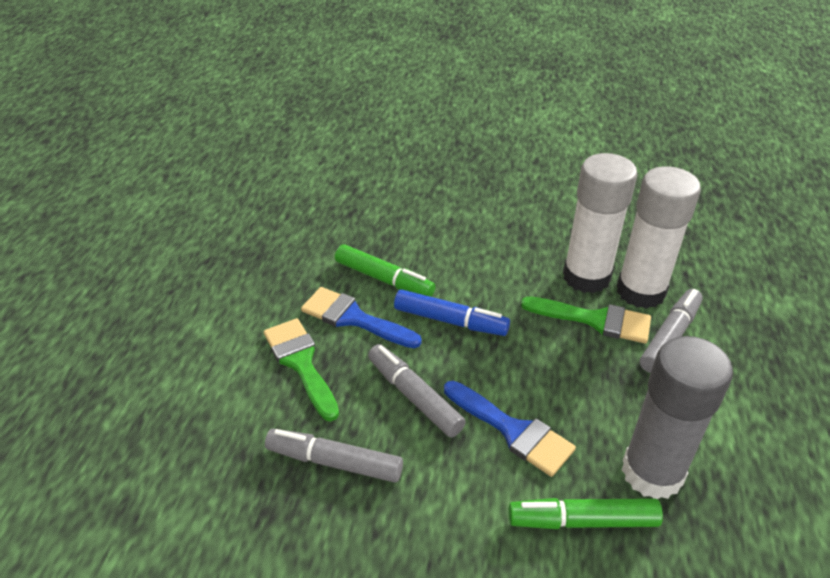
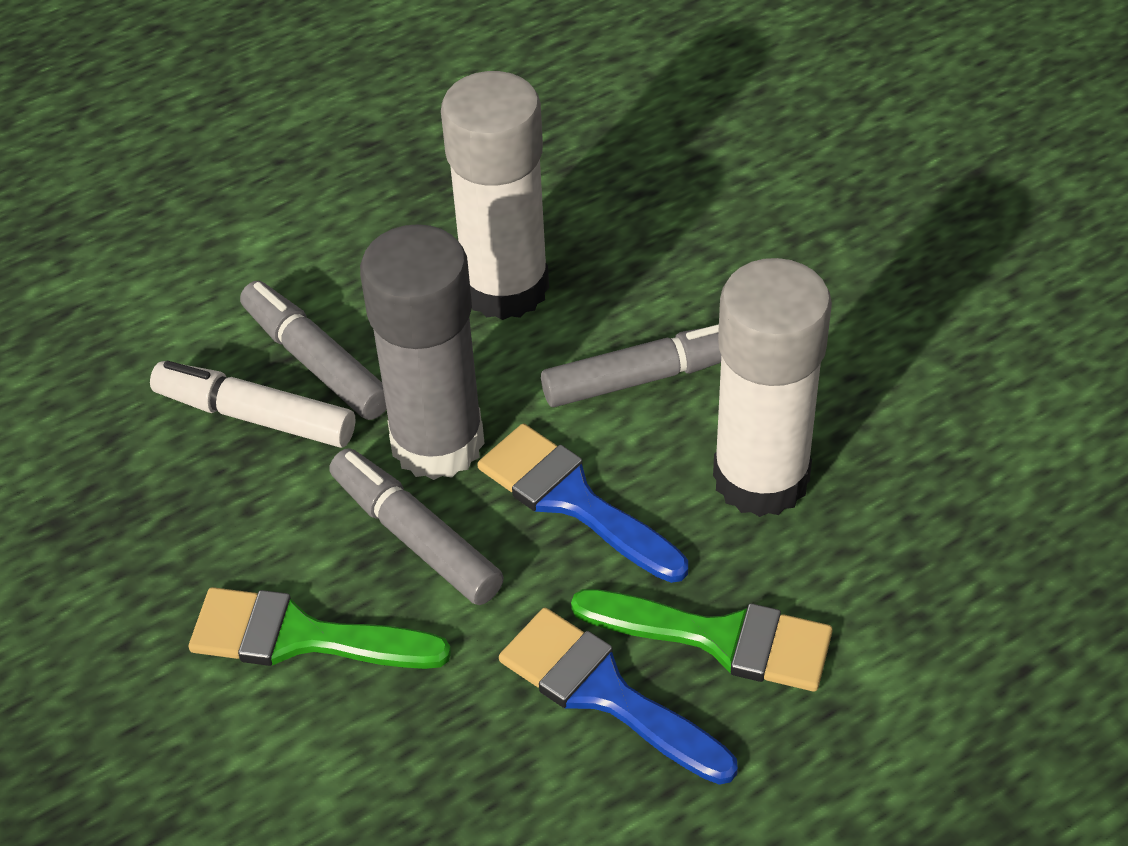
blue marker: 1 -> 0
green marker: 2 -> 0
white marker: 0 -> 1

